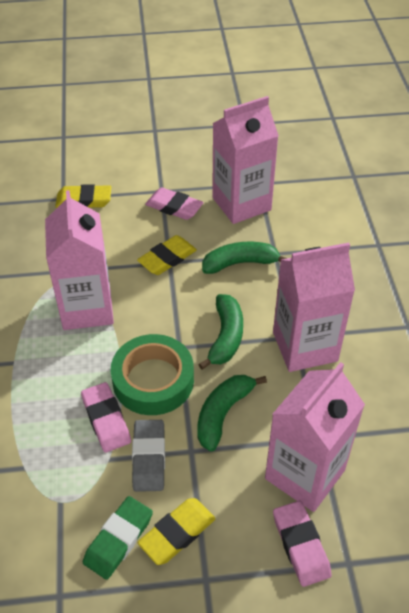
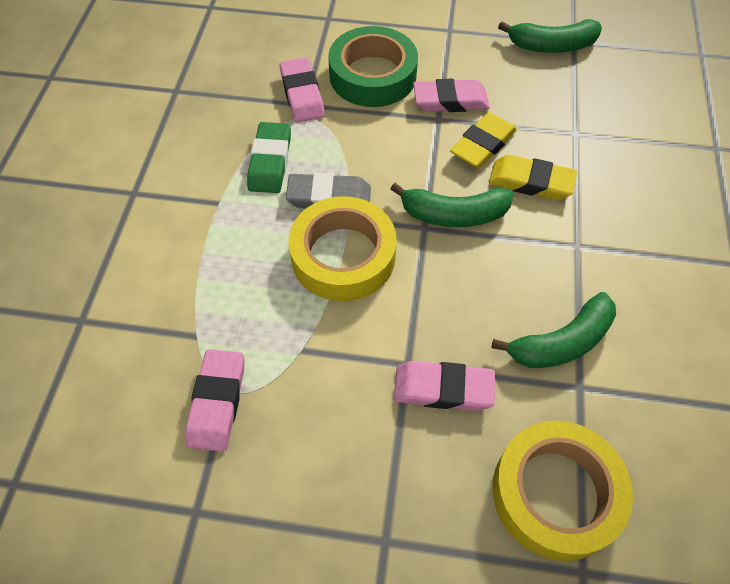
pink carton: 4 -> 0
pink eraser: 3 -> 4
yellow eraser: 3 -> 2
yellow tape: 0 -> 2

